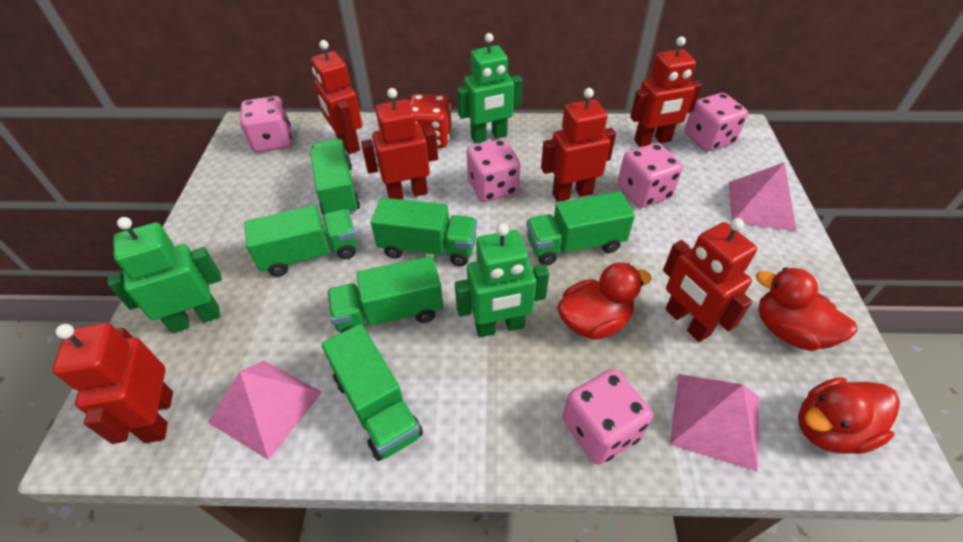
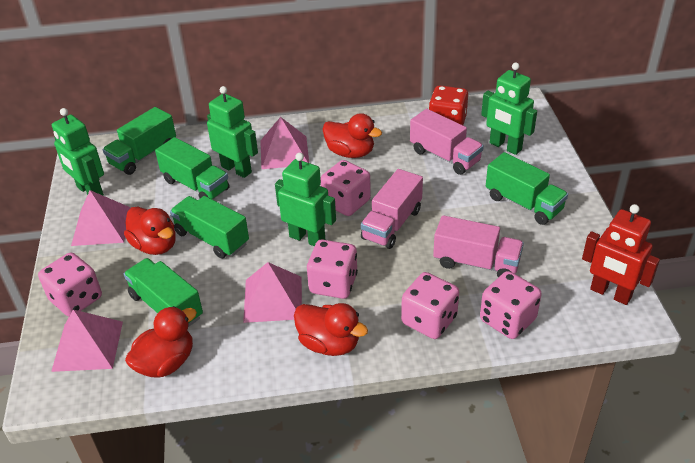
green robot: 3 -> 4
green truck: 6 -> 5
pink pyramid: 3 -> 4
pink truck: 0 -> 3
red duck: 3 -> 4
red robot: 6 -> 1

